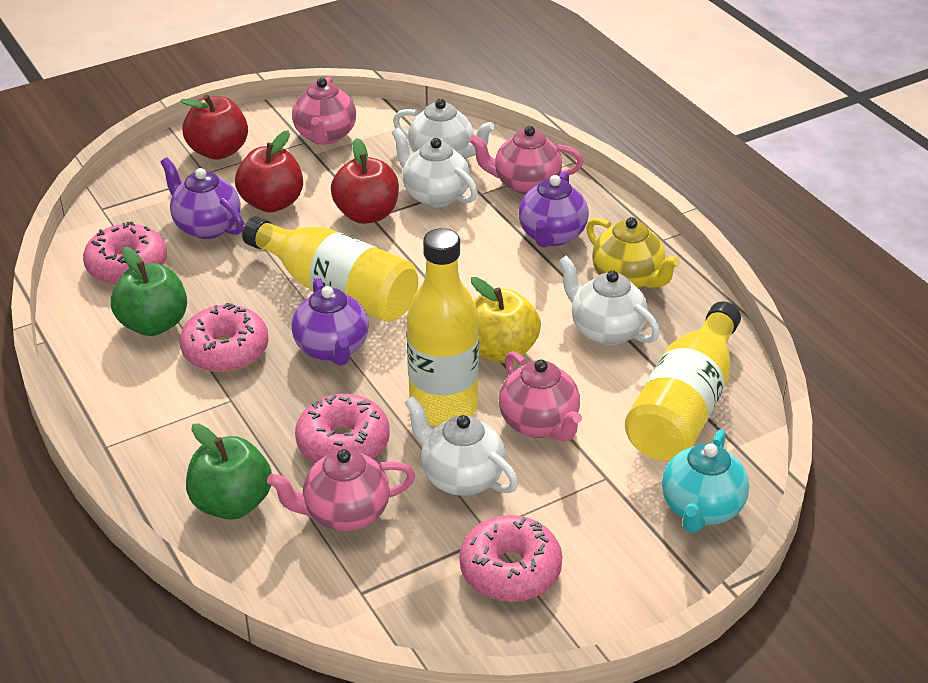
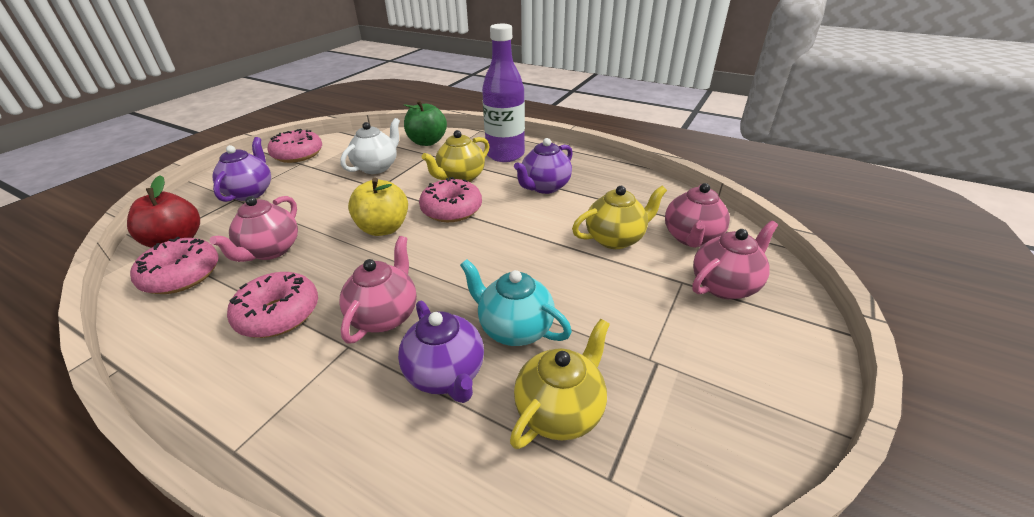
green apple: 2 -> 1
purple bottle: 0 -> 1
red apple: 3 -> 1
white teapot: 4 -> 1
yellow bottle: 3 -> 0
yellow teapot: 1 -> 3

